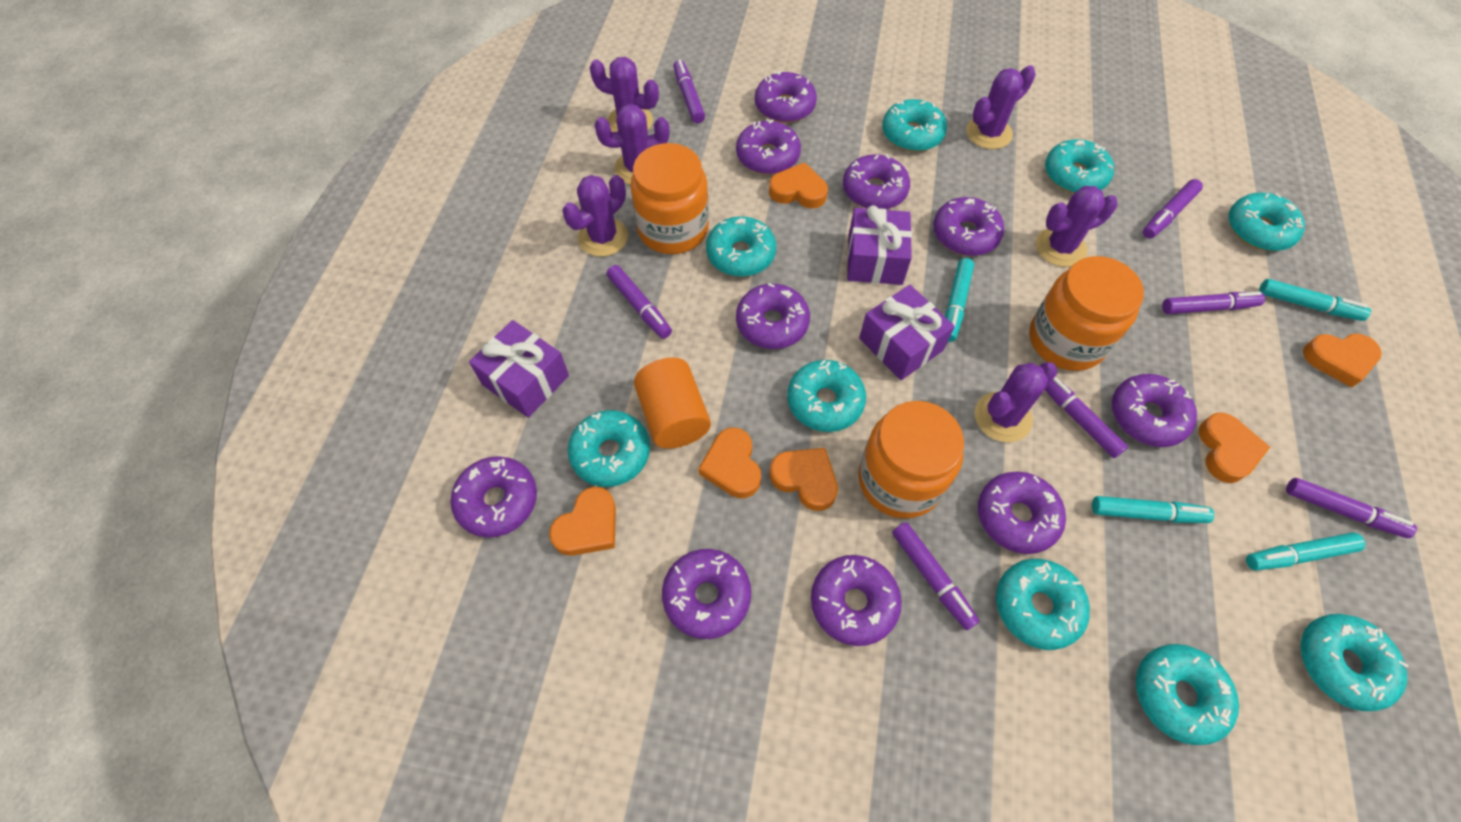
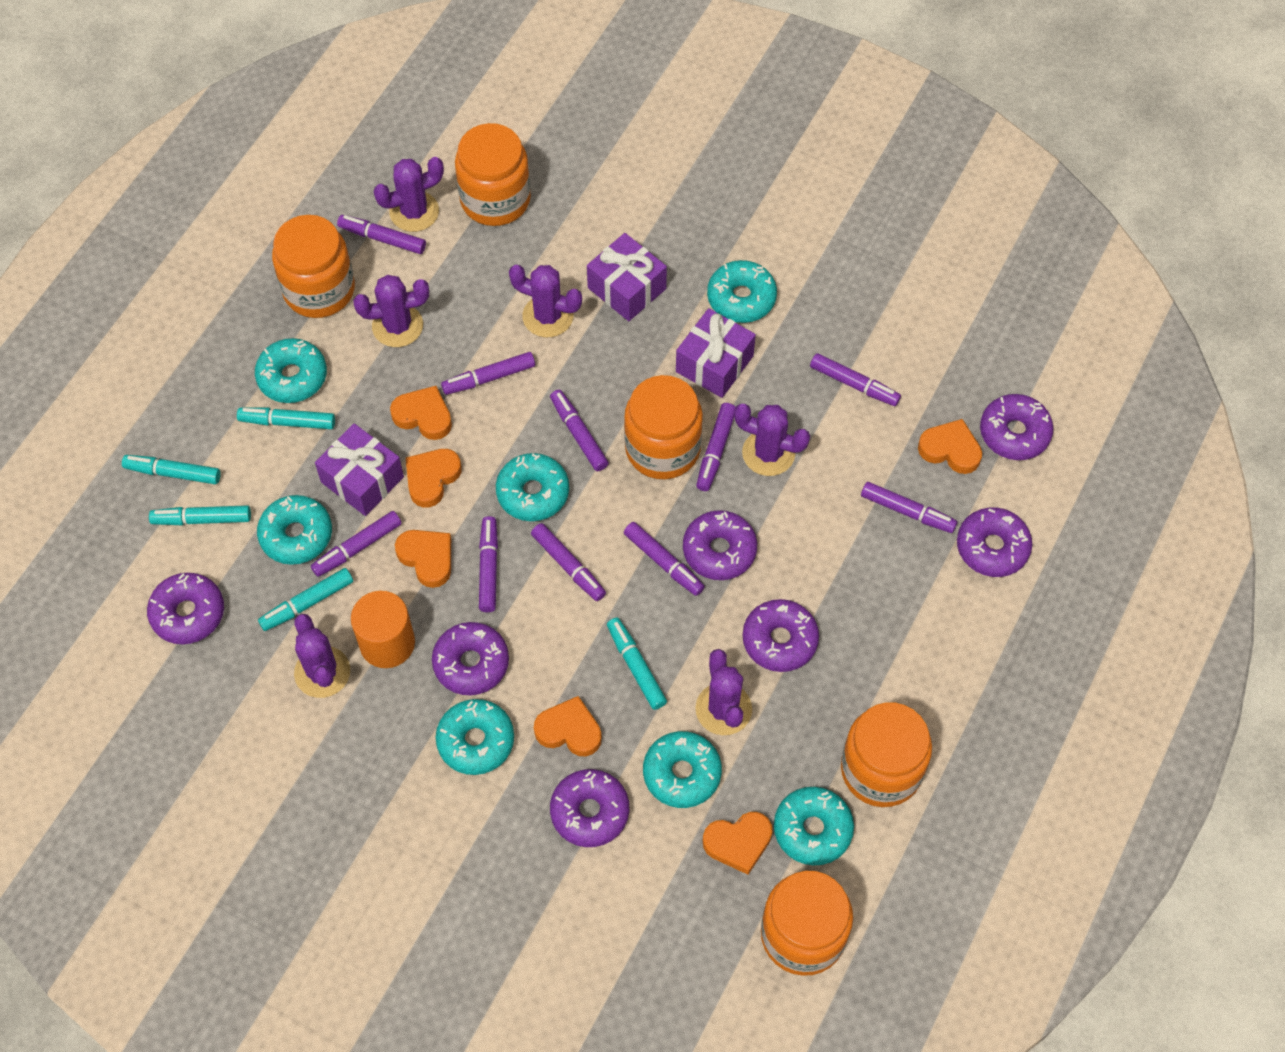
orange jar: 3 -> 5
purple donut: 10 -> 7
purple marker: 7 -> 10
turquoise donut: 9 -> 7
turquoise marker: 4 -> 5

